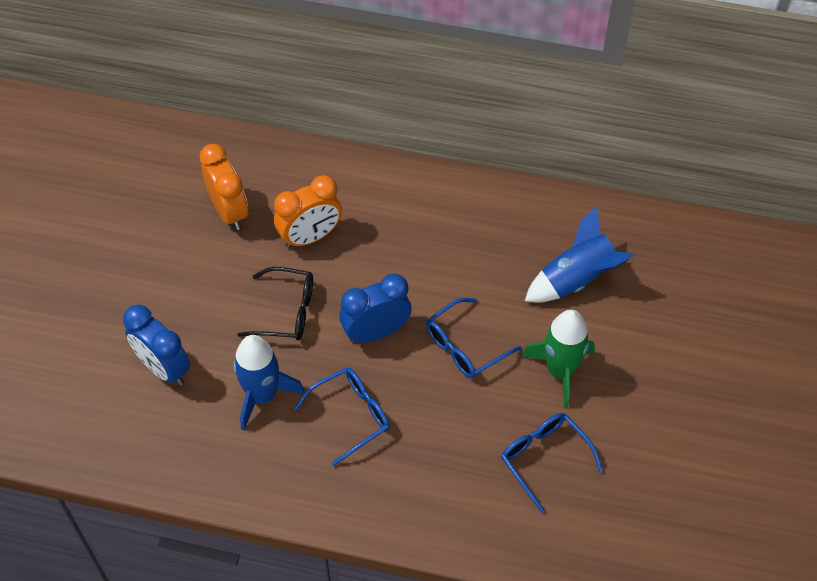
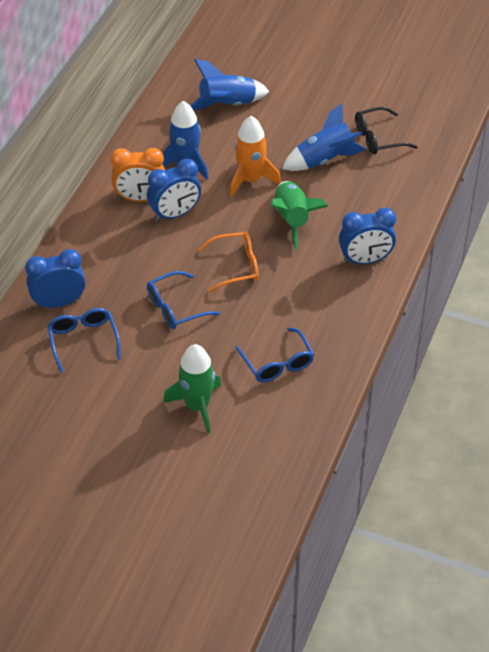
blue clock: 2 -> 3
blue rocket: 2 -> 3
green rocket: 1 -> 2
orange clock: 2 -> 1
orange glasses: 0 -> 1
orange rocket: 0 -> 1

